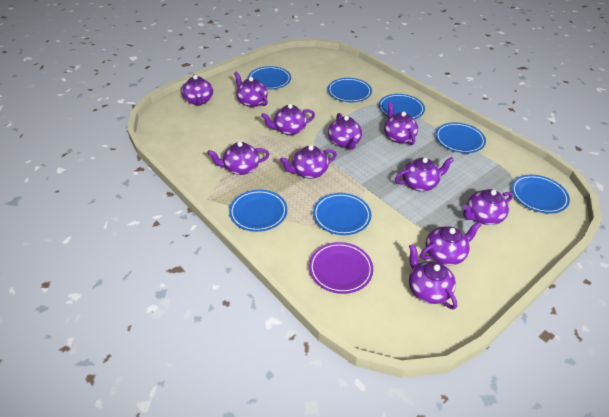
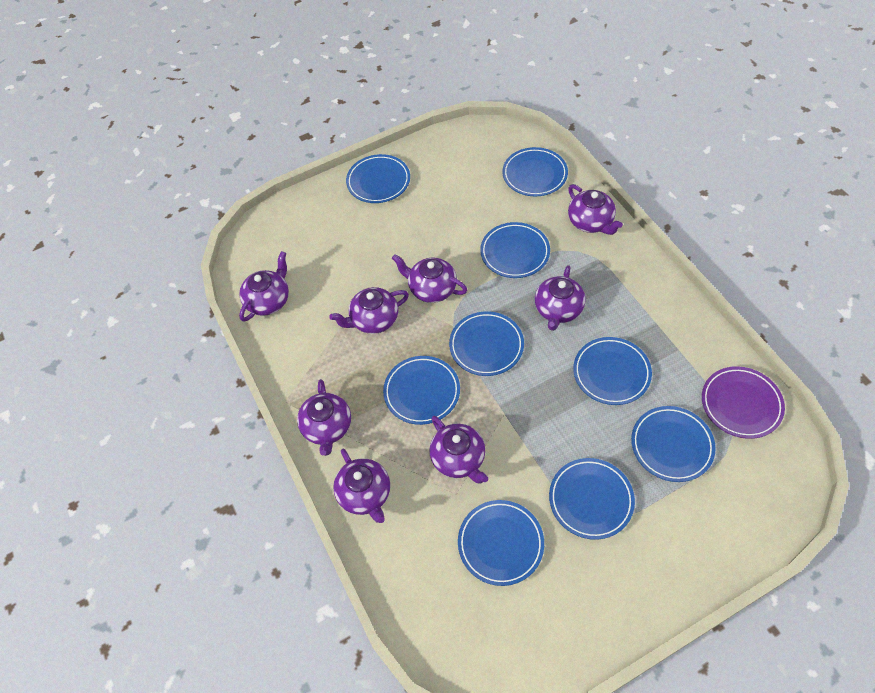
blue plate: 7 -> 9
purple teapot: 11 -> 8

